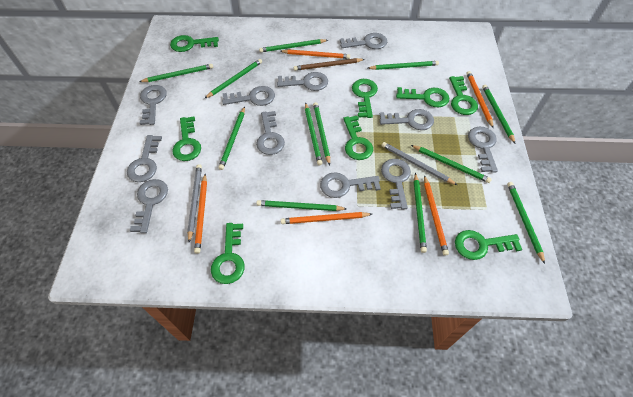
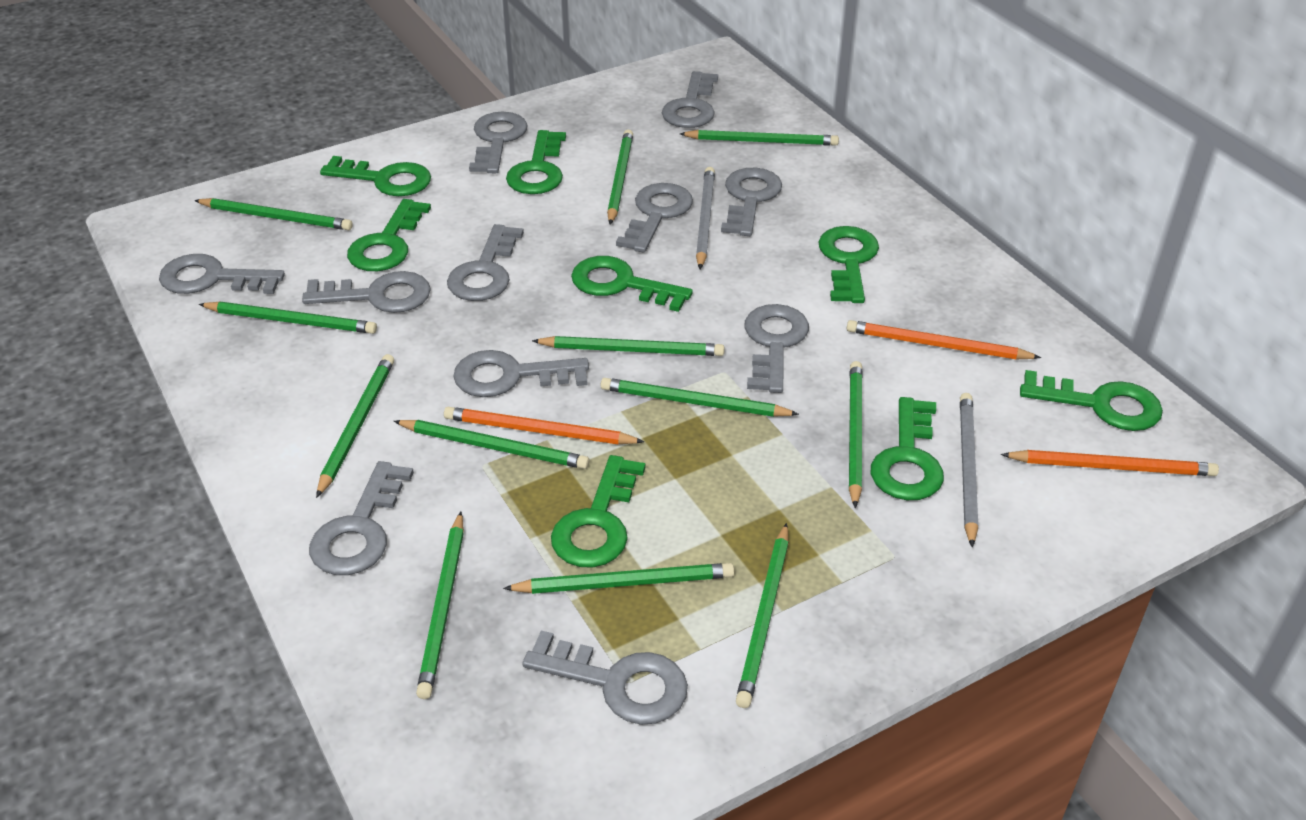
brown pencil: 1 -> 0
orange pencil: 5 -> 3

